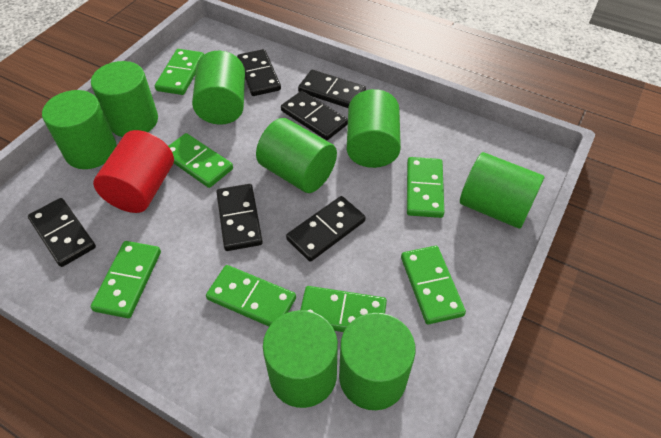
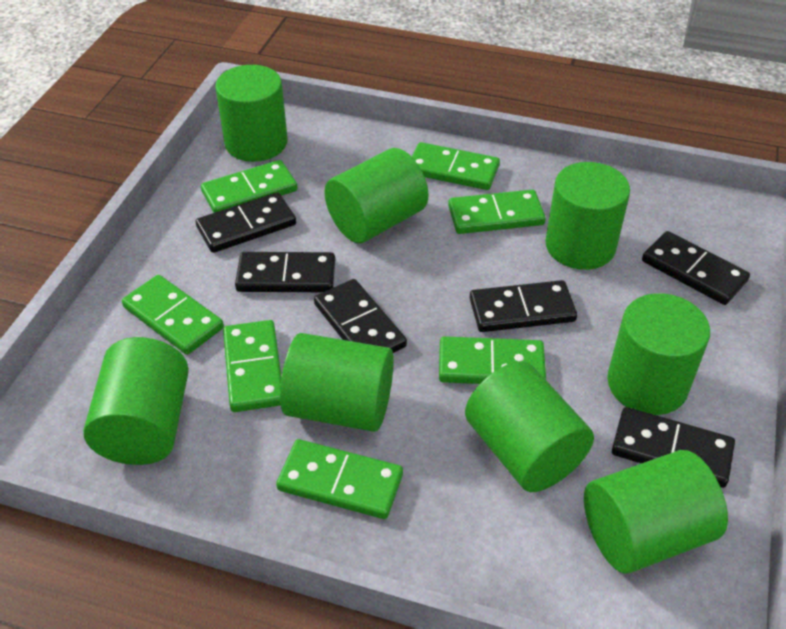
red cylinder: 1 -> 0

